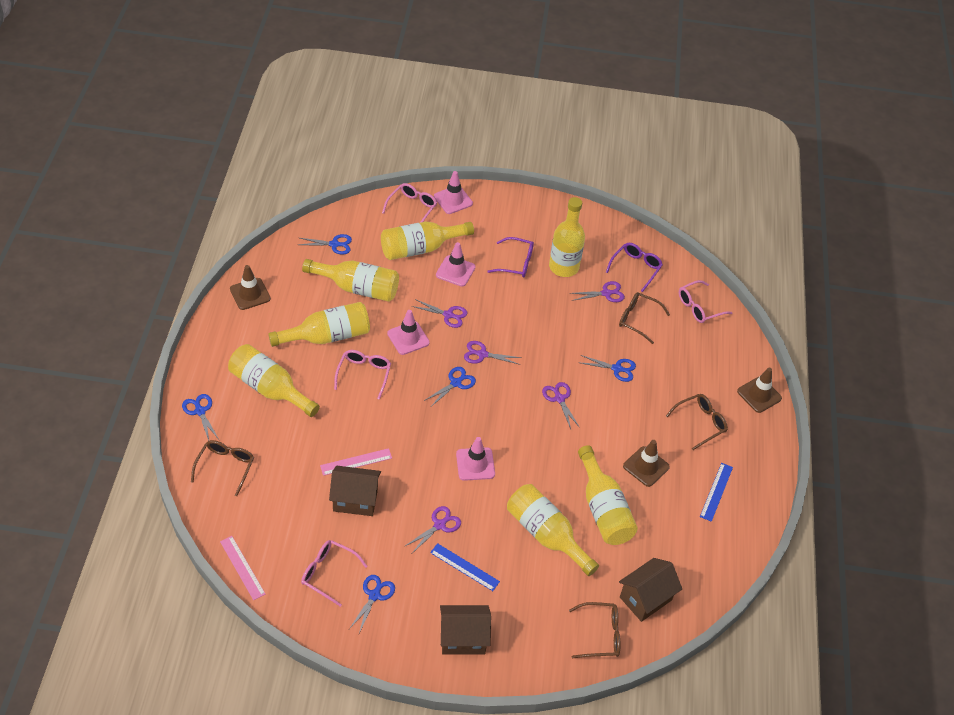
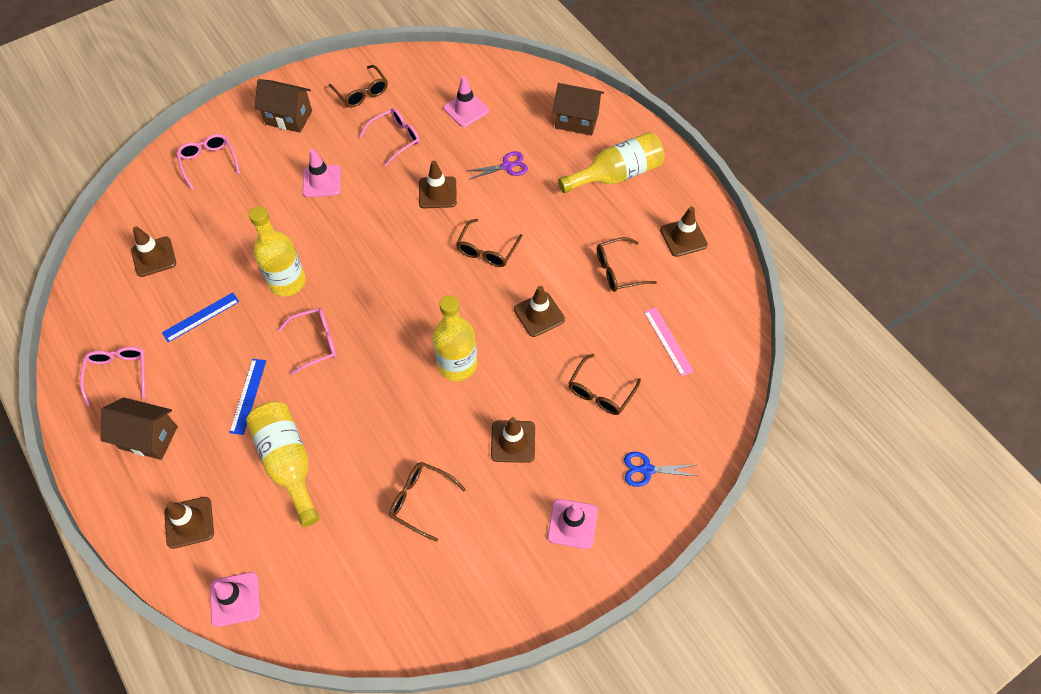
blue scissors: 5 -> 1
brown glasses: 4 -> 5
brown traffic cone: 3 -> 6
pink ruler: 2 -> 1
purple glasses: 2 -> 0
purple scissors: 5 -> 1
yellow bottle: 7 -> 4

